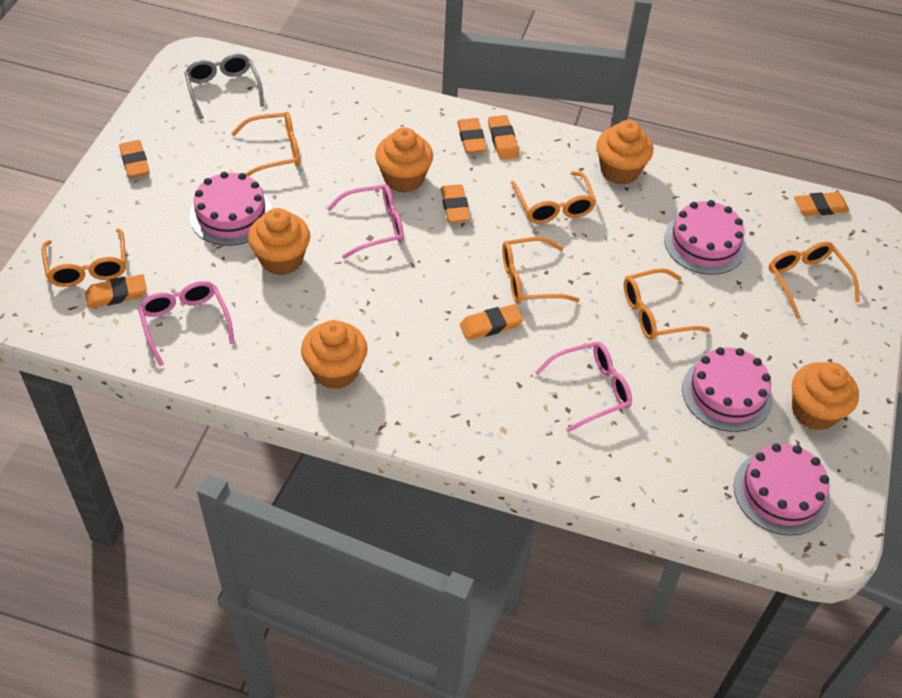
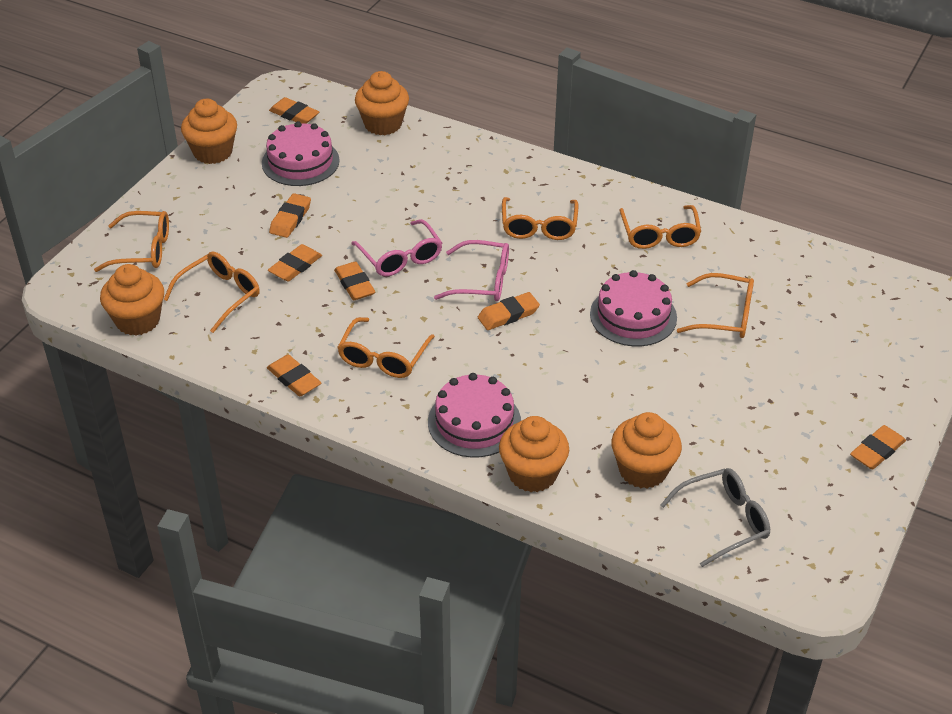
pink cake: 4 -> 3
pink glasses: 3 -> 2

